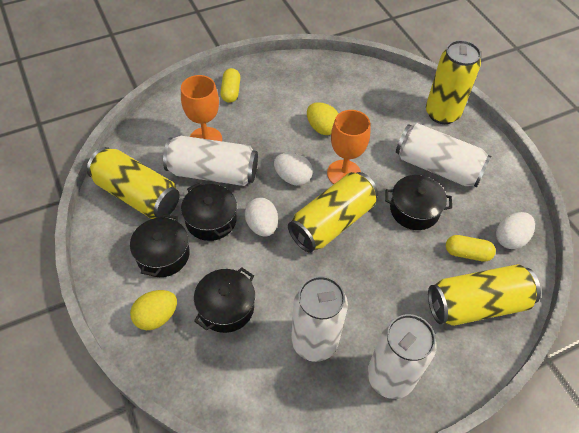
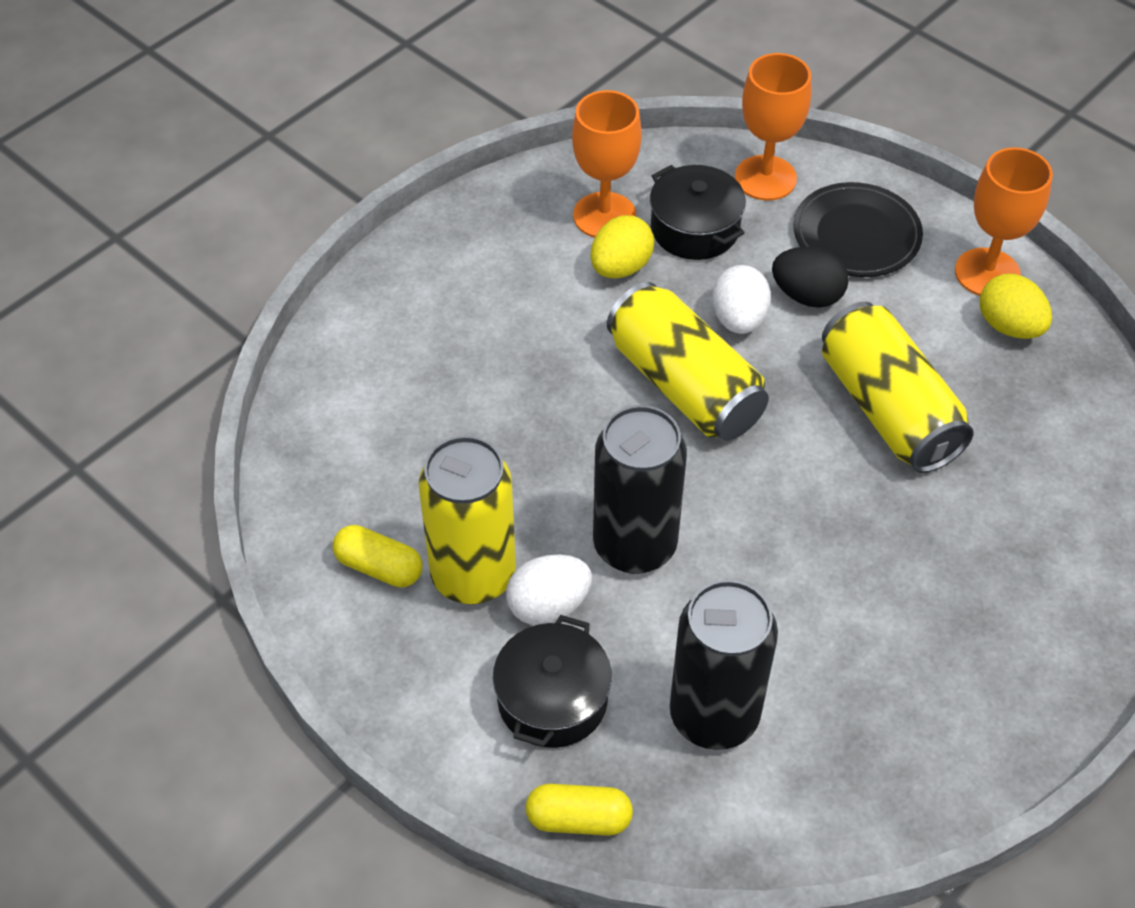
black can: 0 -> 2
black egg: 0 -> 1
black plate: 0 -> 1
black pot: 4 -> 2
orange goblet: 2 -> 3
white can: 4 -> 0
white egg: 3 -> 2
yellow can: 4 -> 3

